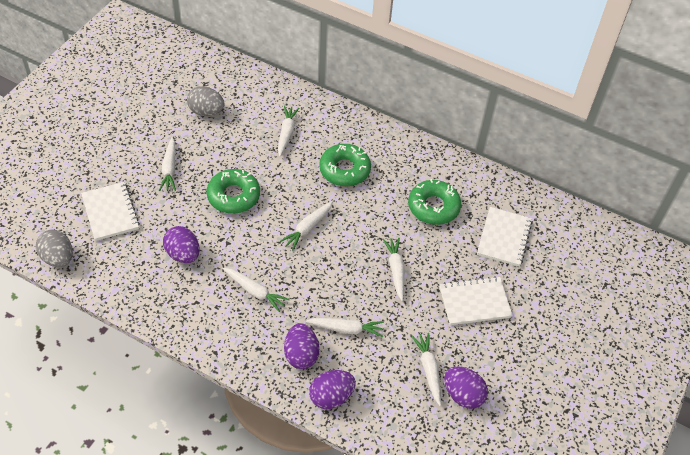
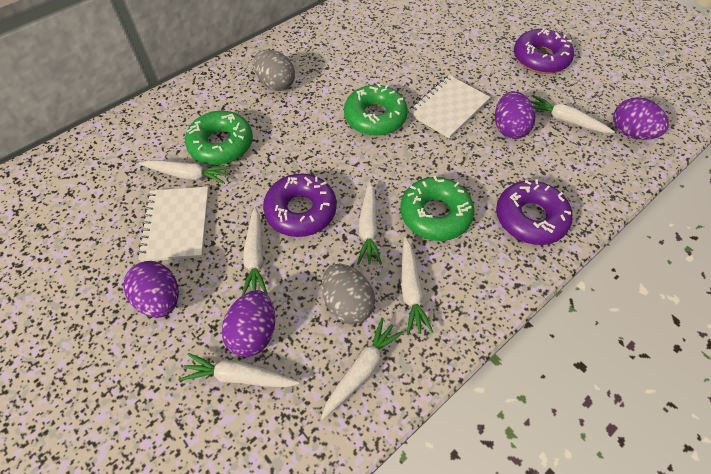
purple donut: 0 -> 3
white notebook: 3 -> 2

